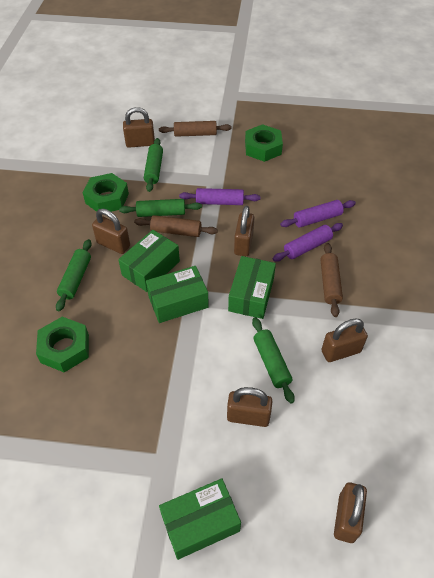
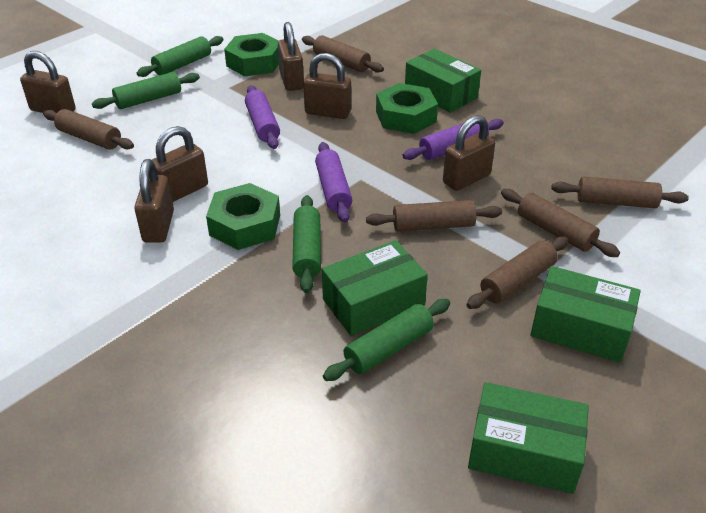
brown rolling pin: 3 -> 6

